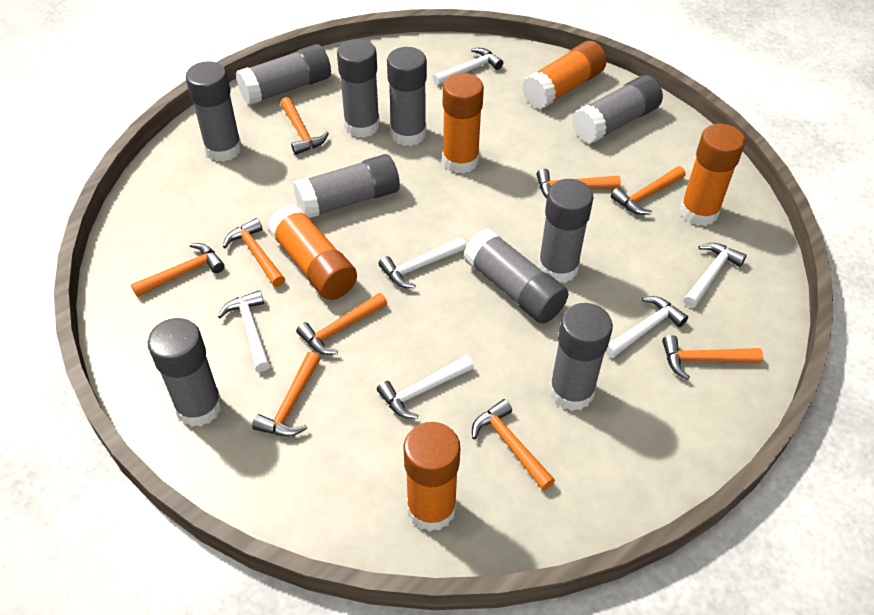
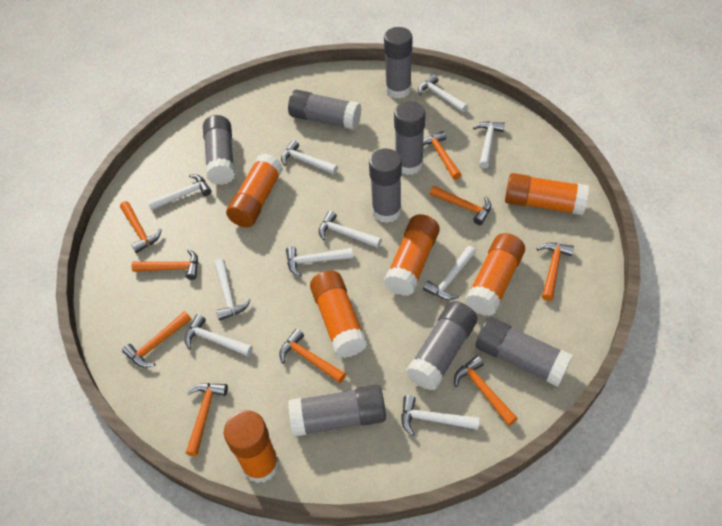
grey glue stick: 10 -> 8
orange glue stick: 5 -> 6
white hammer: 6 -> 10

